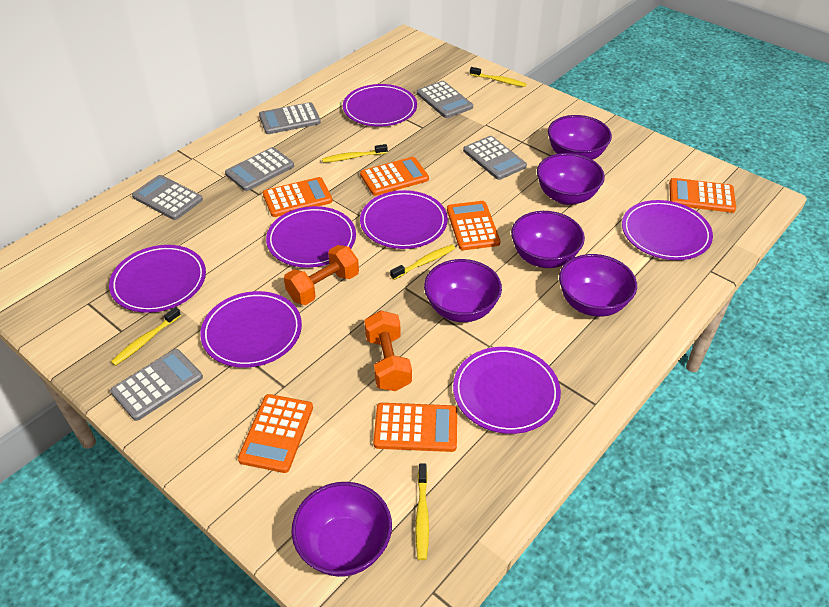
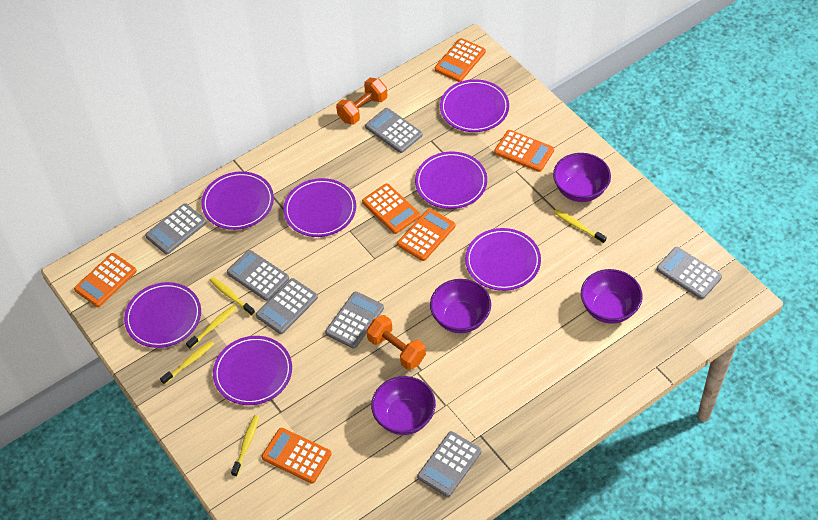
grey calculator: 6 -> 7
purple bowl: 6 -> 4

